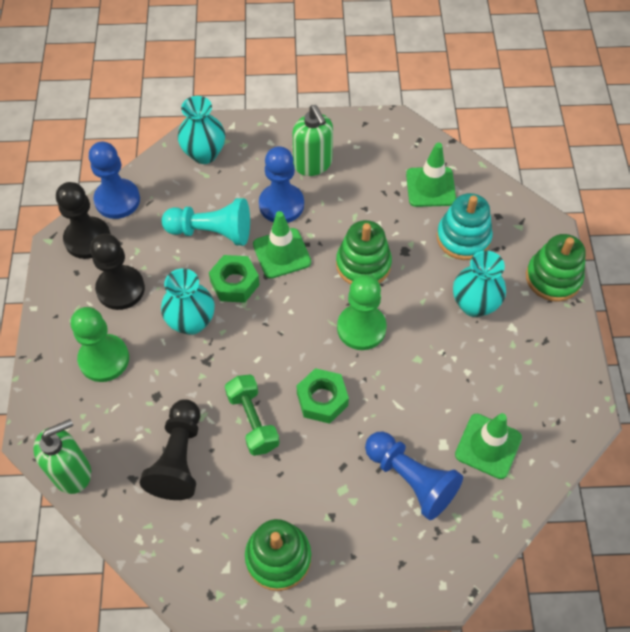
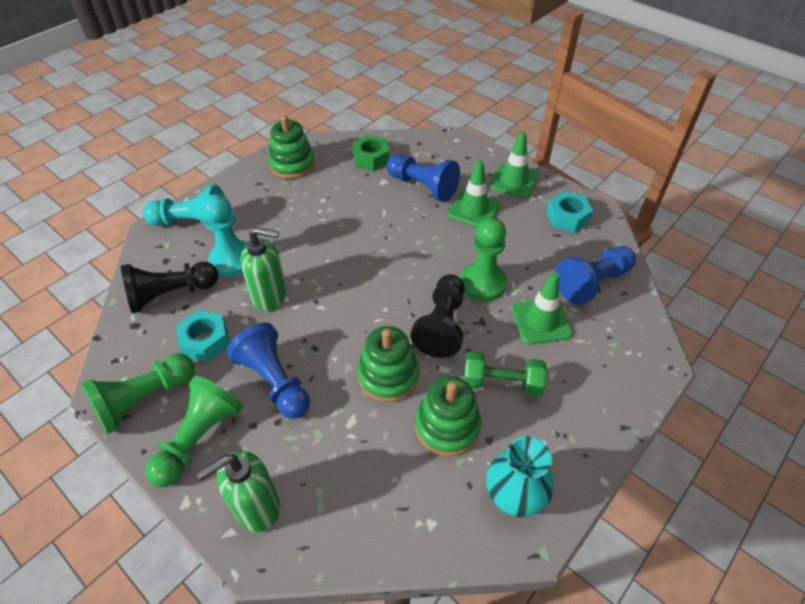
black pawn: 3 -> 2
green nut: 2 -> 1
green pawn: 2 -> 3
turquoise nut: 0 -> 2
turquoise pawn: 1 -> 2
turquoise stacking toy: 1 -> 0
turquoise vase: 3 -> 1

